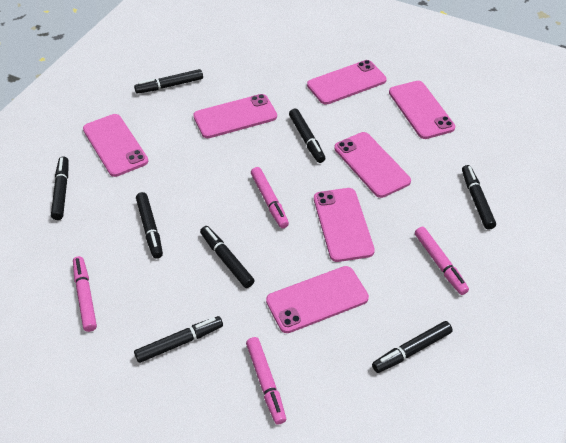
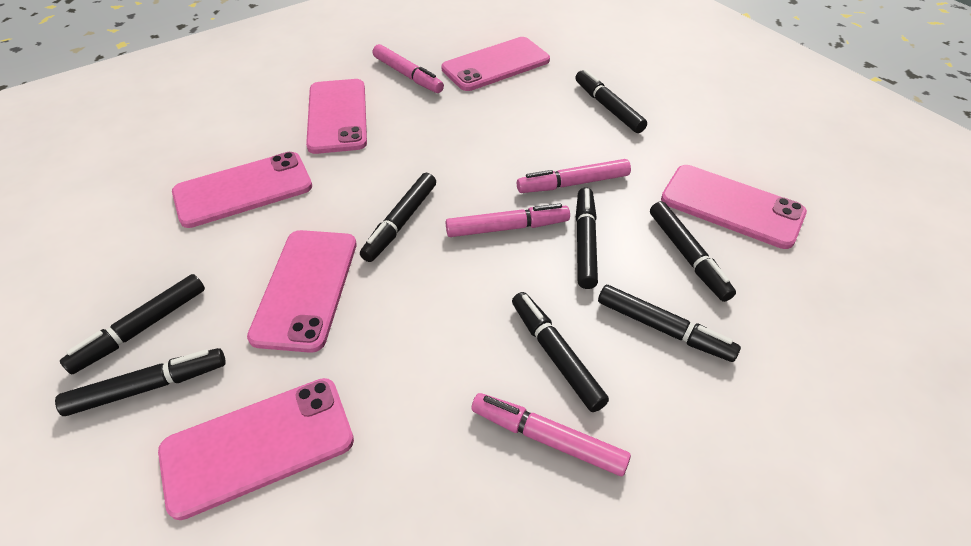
pink phone: 7 -> 6

